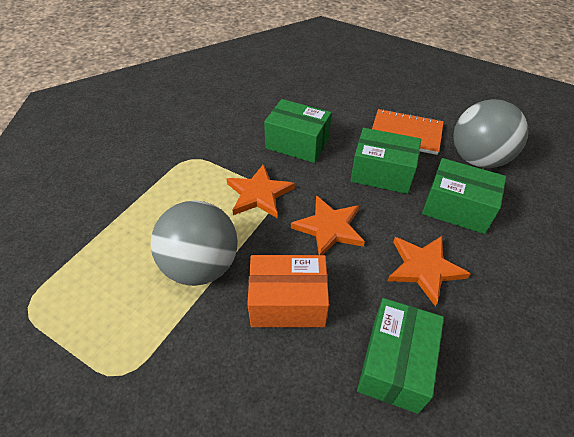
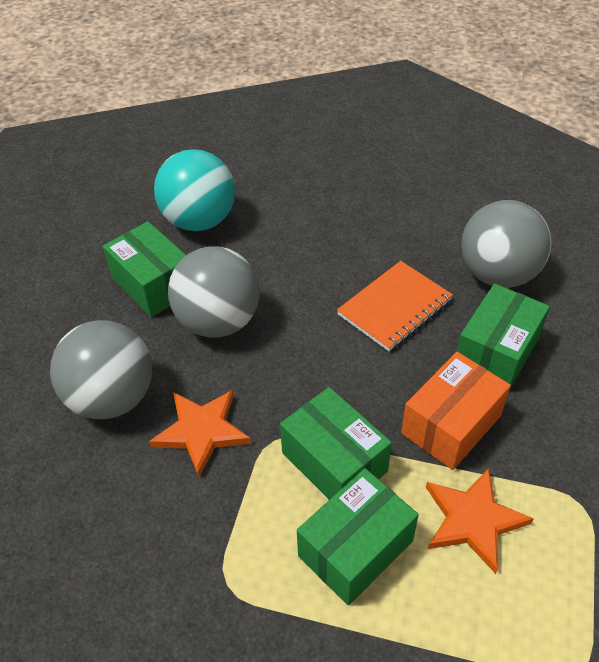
grey ball: 2 -> 3
orange star: 3 -> 2
turquoise ball: 0 -> 1

